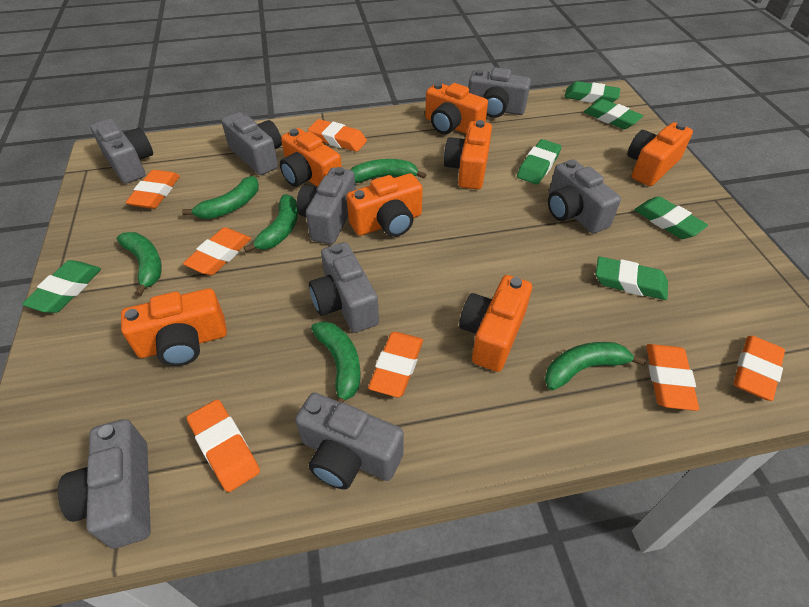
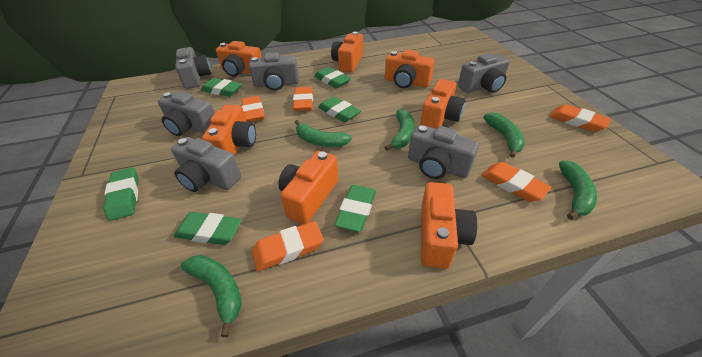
green banana: 6 -> 5
grey camera: 8 -> 6
orange eraser: 7 -> 5

